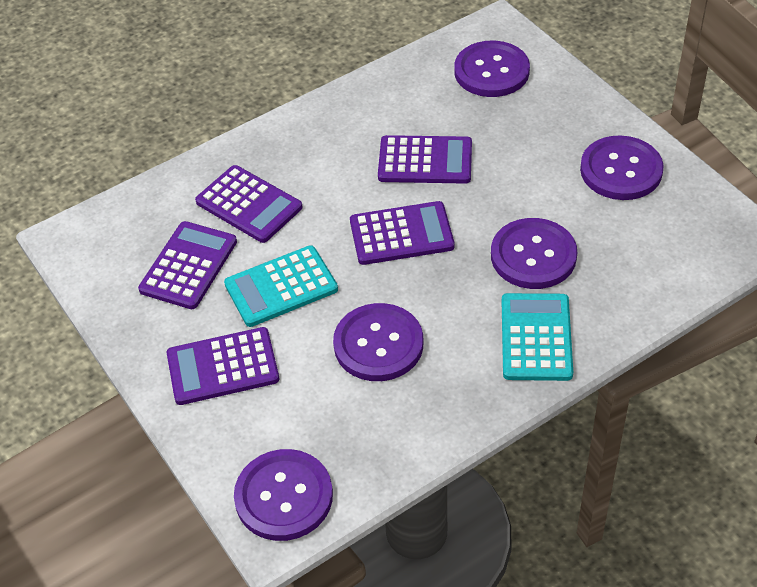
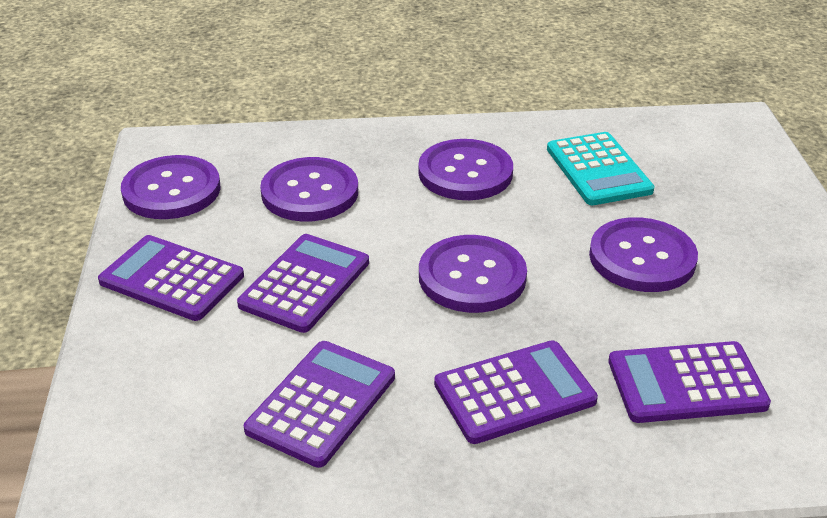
turquoise calculator: 2 -> 1

